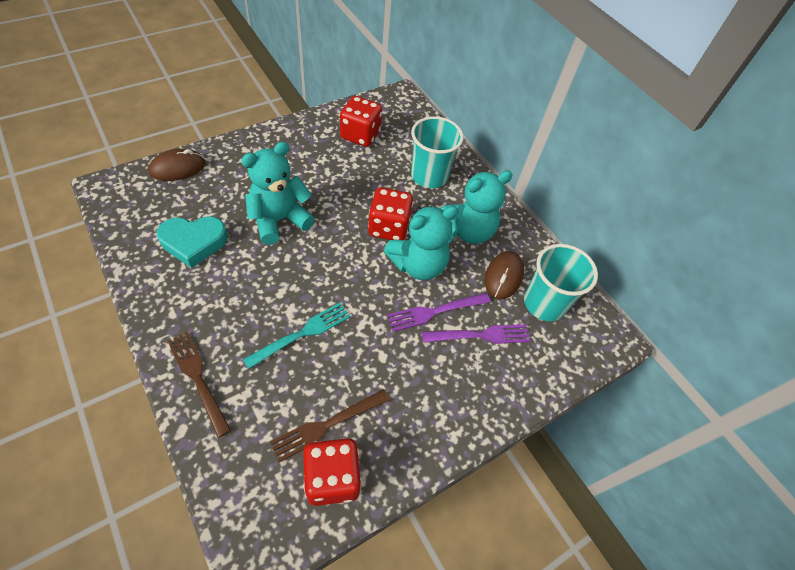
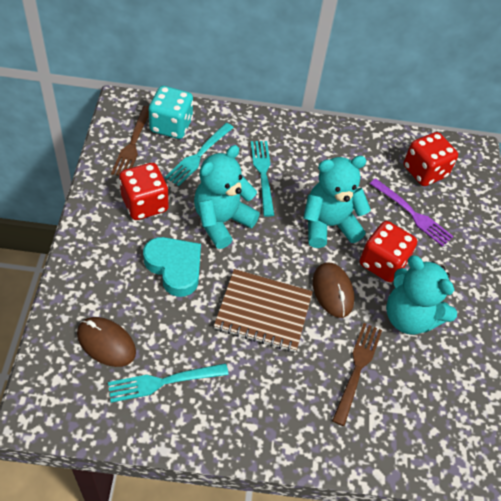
brown notebook: 0 -> 1
purple fork: 2 -> 1
turquoise cup: 2 -> 0
turquoise dice: 0 -> 1
turquoise fork: 1 -> 3

